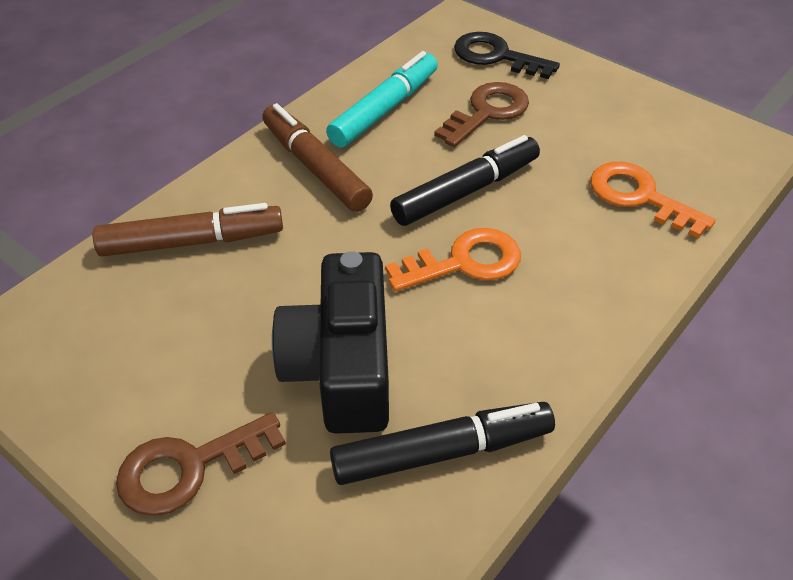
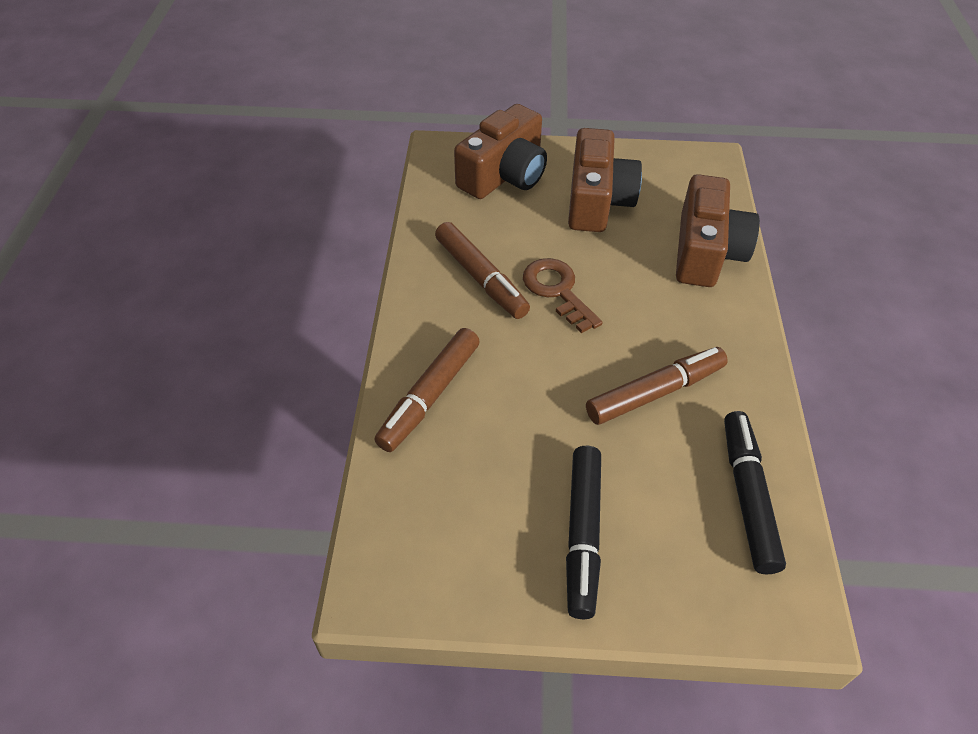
black camera: 1 -> 0
black key: 1 -> 0
brown camera: 0 -> 3
brown key: 2 -> 1
brown marker: 2 -> 3
orange key: 2 -> 0
turquoise marker: 1 -> 0

